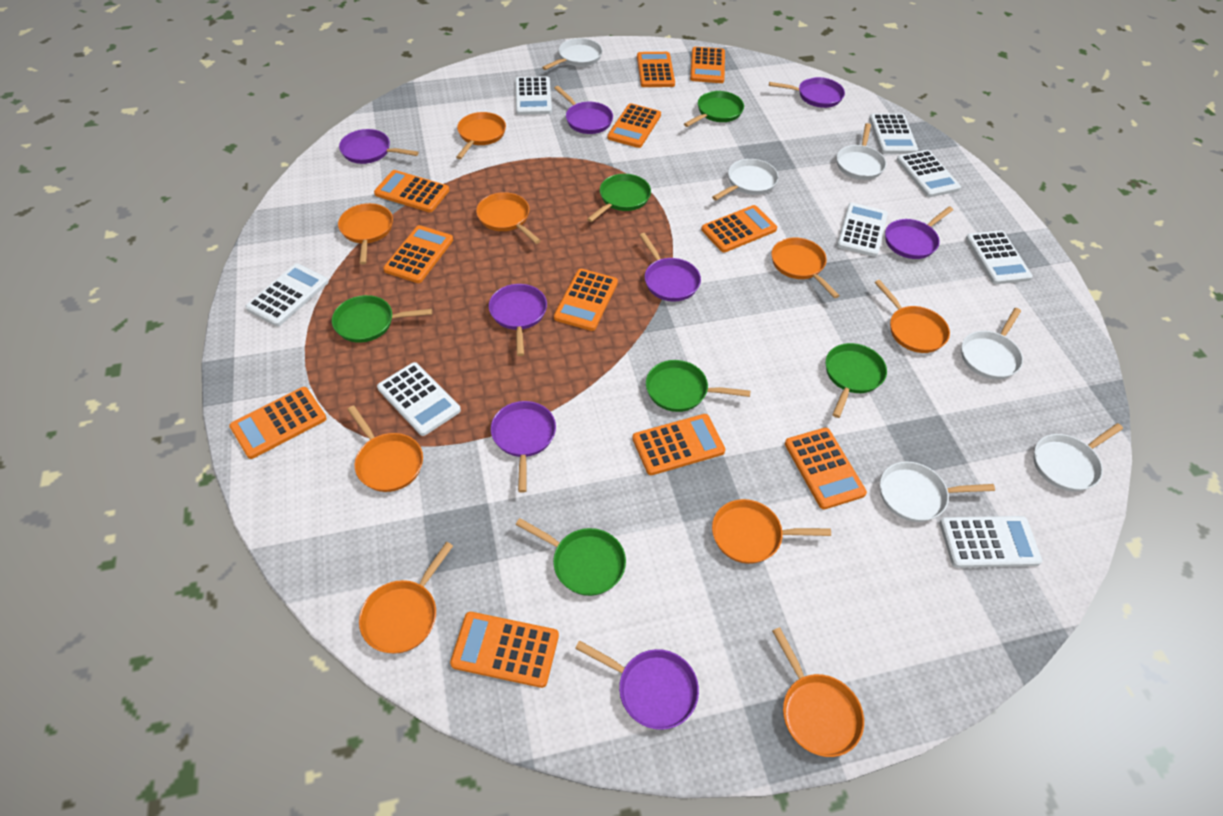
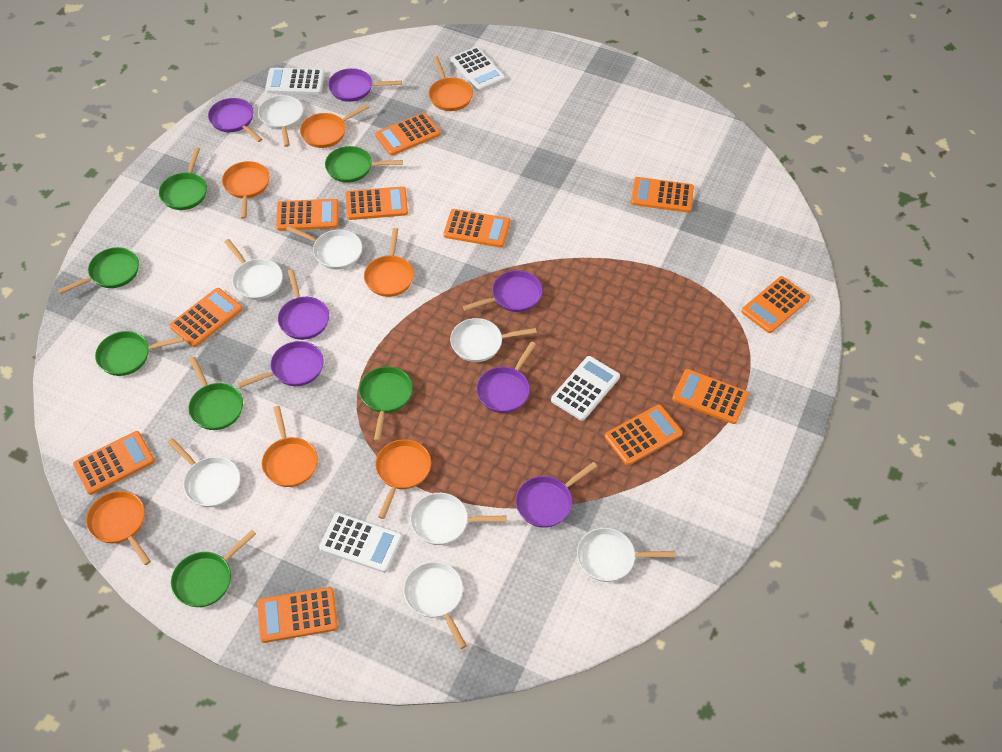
green pan: 6 -> 7
orange pan: 9 -> 7
purple pan: 8 -> 7
white calculator: 8 -> 4
white pan: 6 -> 8

